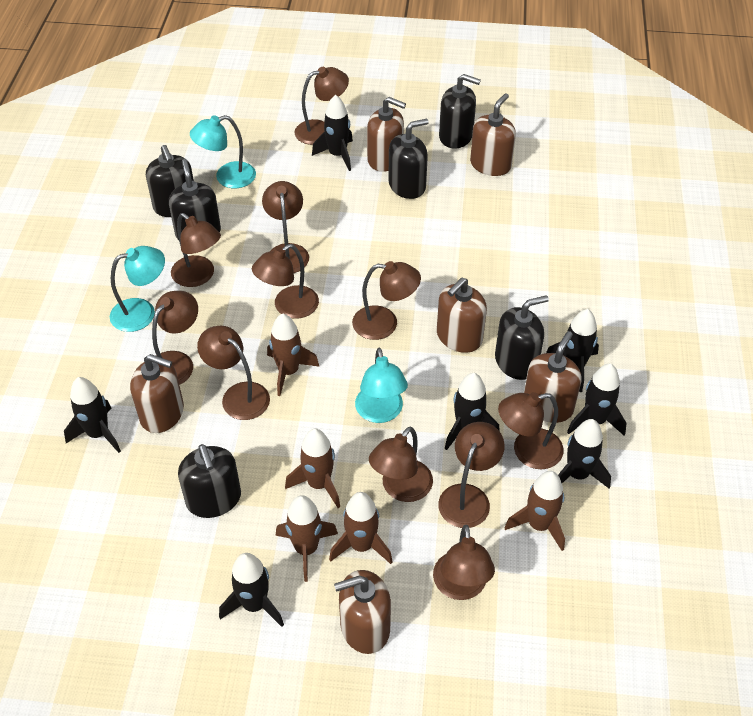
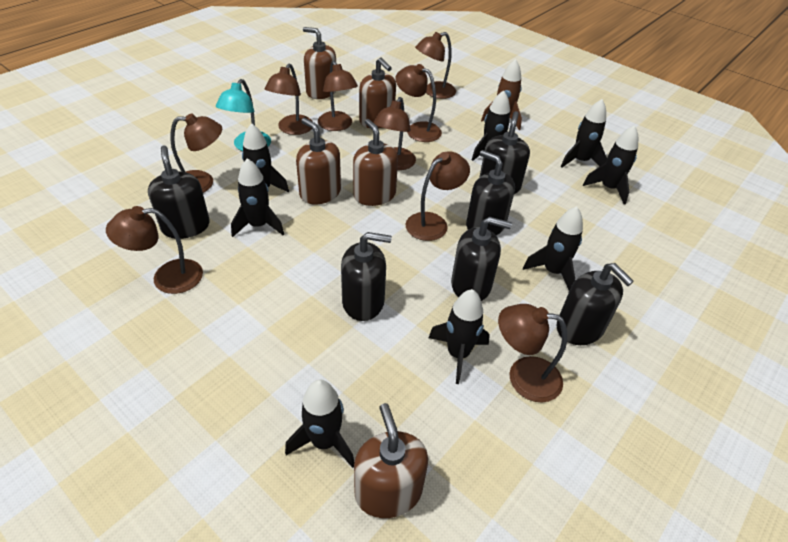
black rocket: 7 -> 8
brown lamp: 11 -> 9
brown rocket: 5 -> 1
brown soap dispenser: 6 -> 5
turquoise lamp: 3 -> 1

